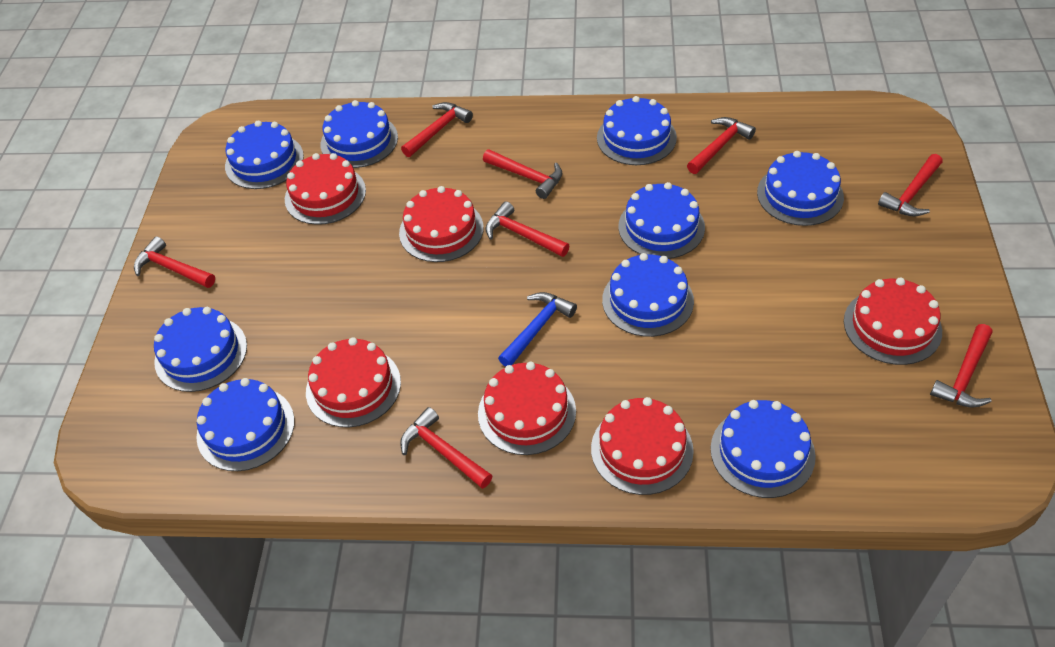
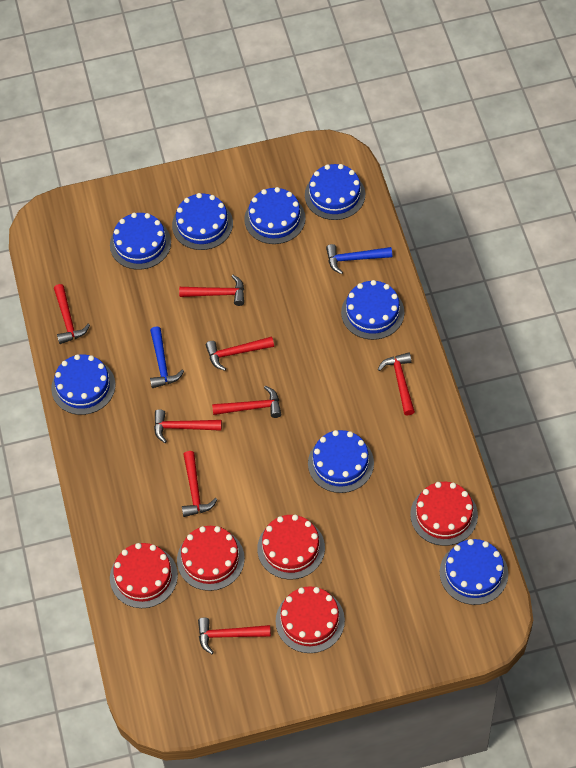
blue cake: 9 -> 8
blue hammer: 1 -> 2
red cake: 6 -> 5

